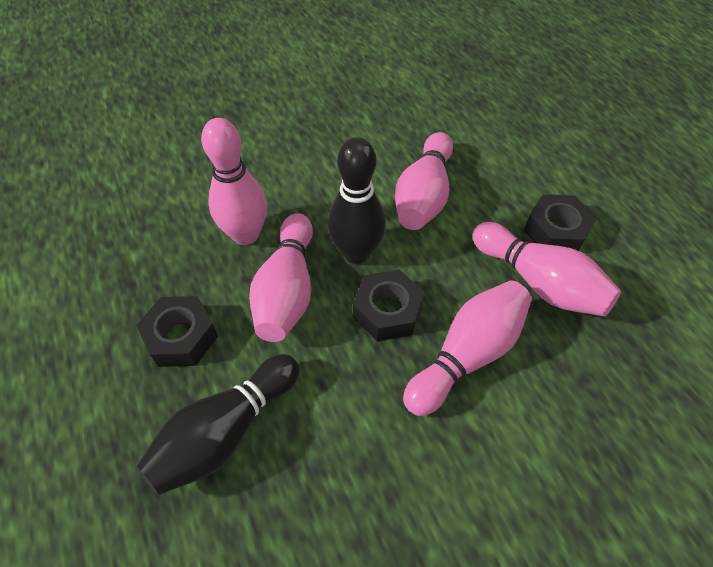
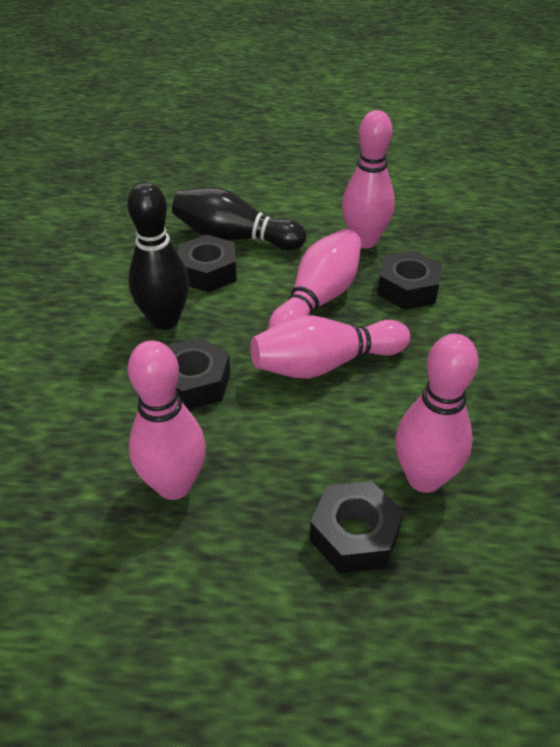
black nut: 3 -> 4

